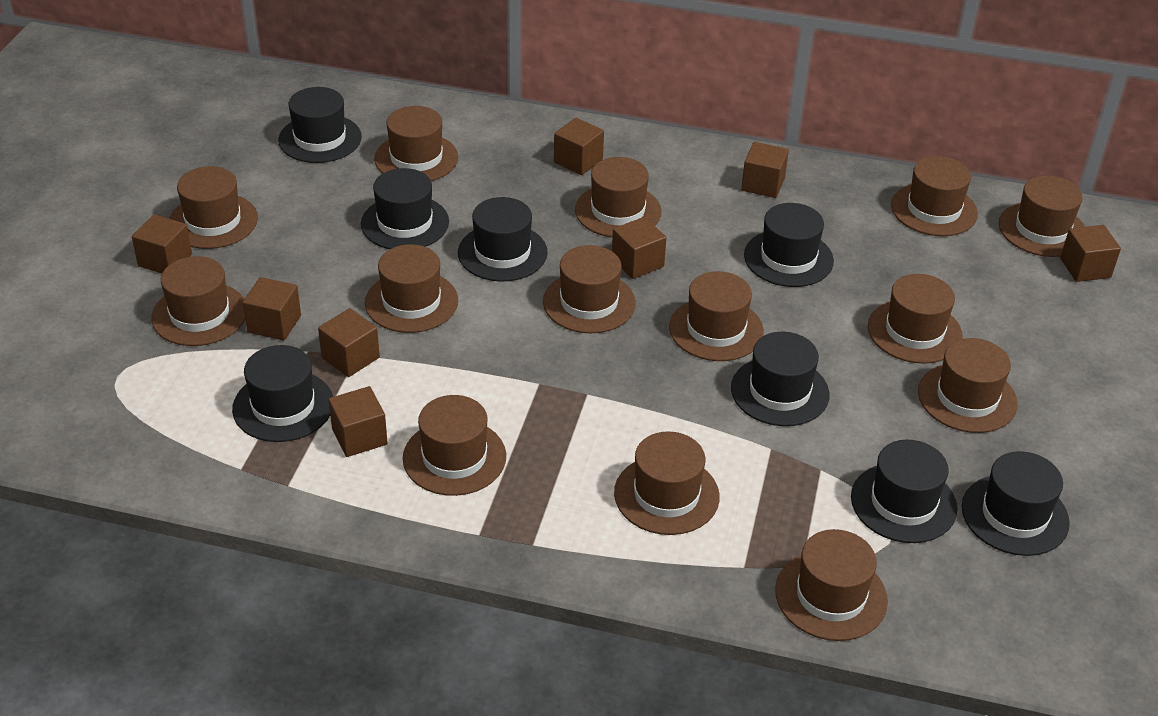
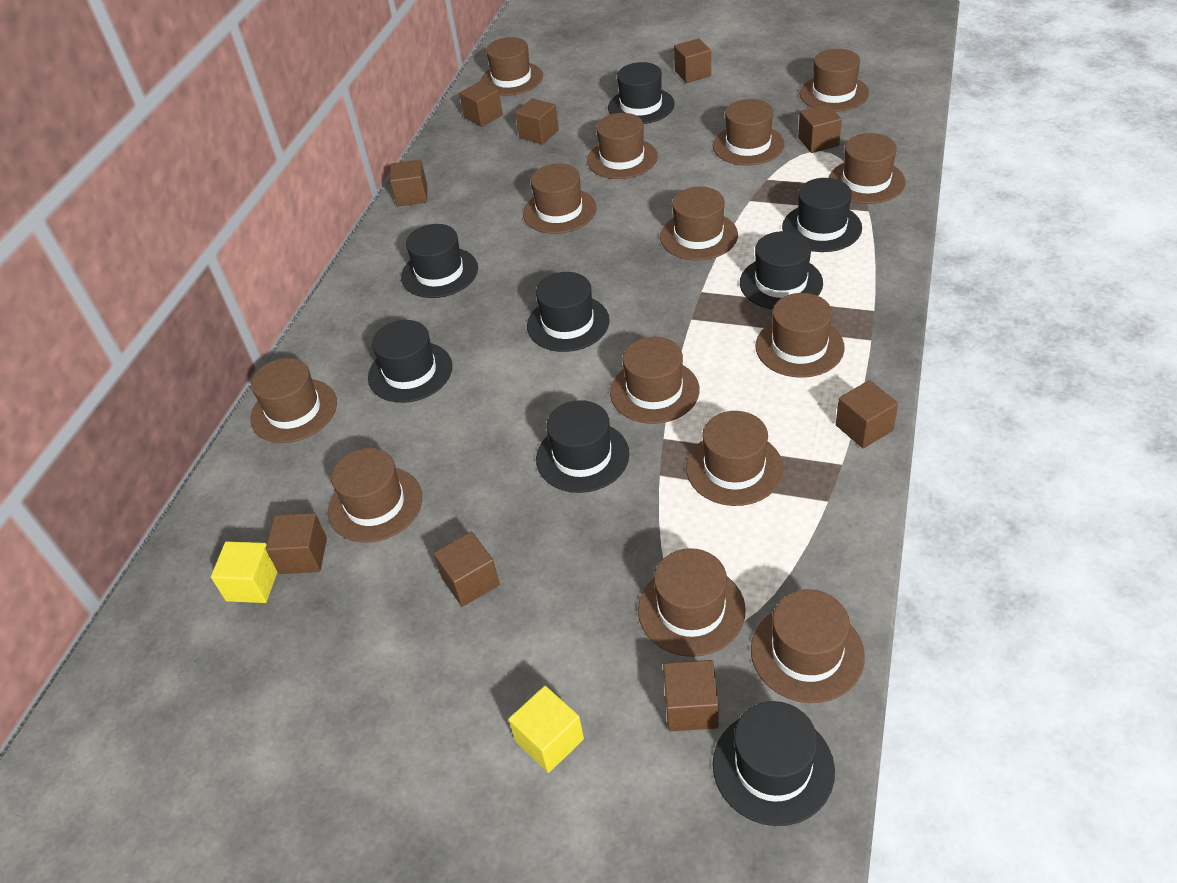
brown cube: 8 -> 9
yellow cube: 0 -> 2

